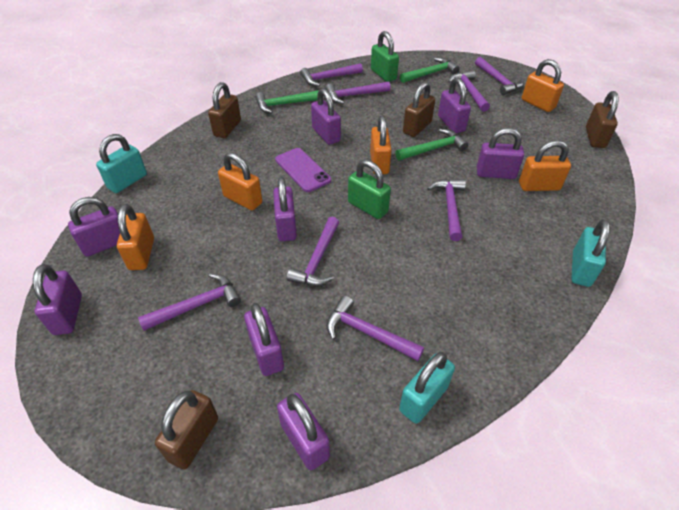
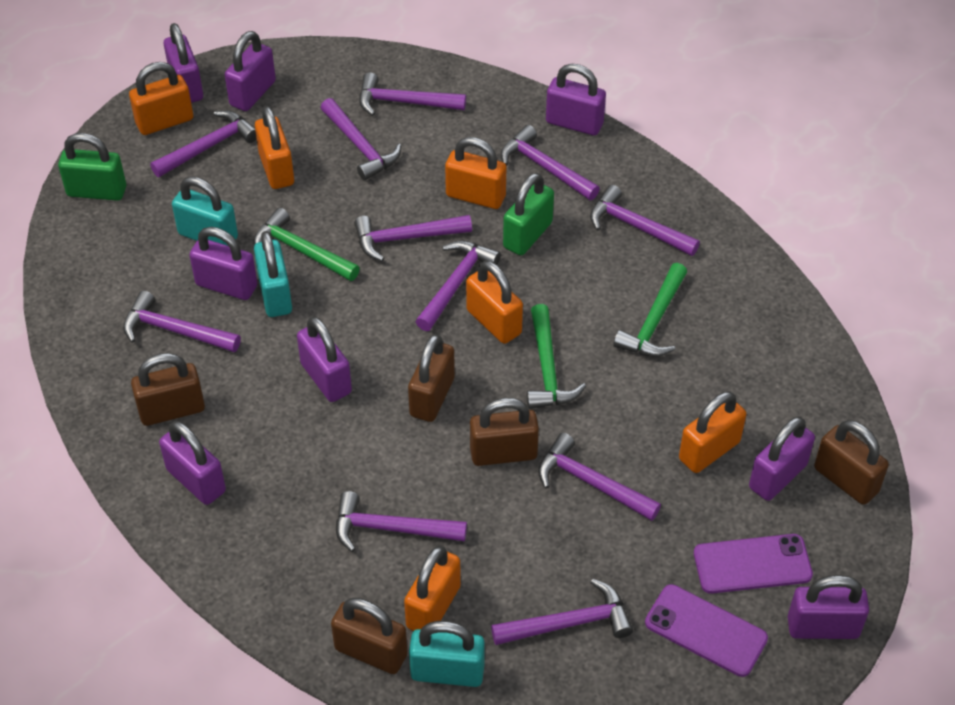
brown padlock: 4 -> 5
orange padlock: 5 -> 6
purple hammer: 8 -> 11
purple phone: 1 -> 2

